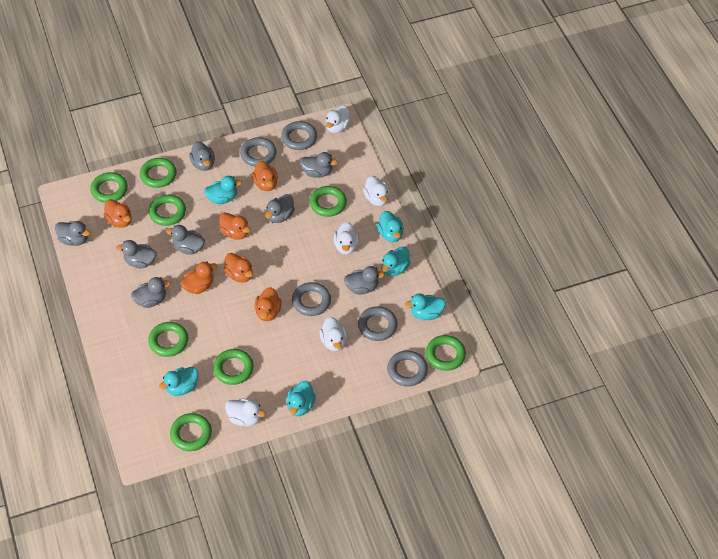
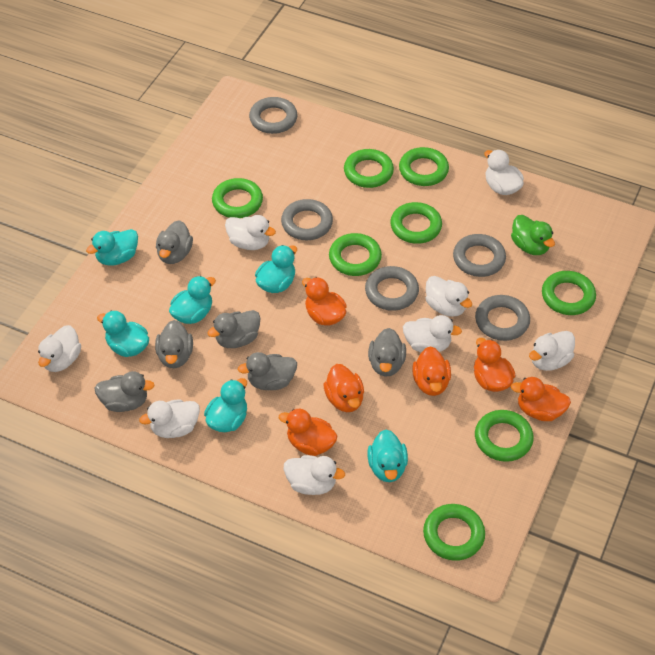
green duck: 0 -> 1
grey duck: 8 -> 6
white duck: 5 -> 8

